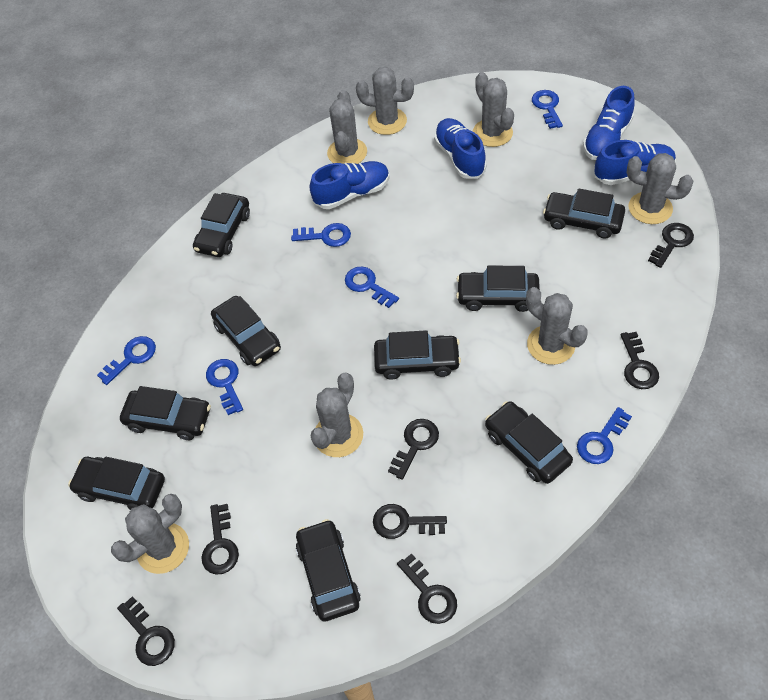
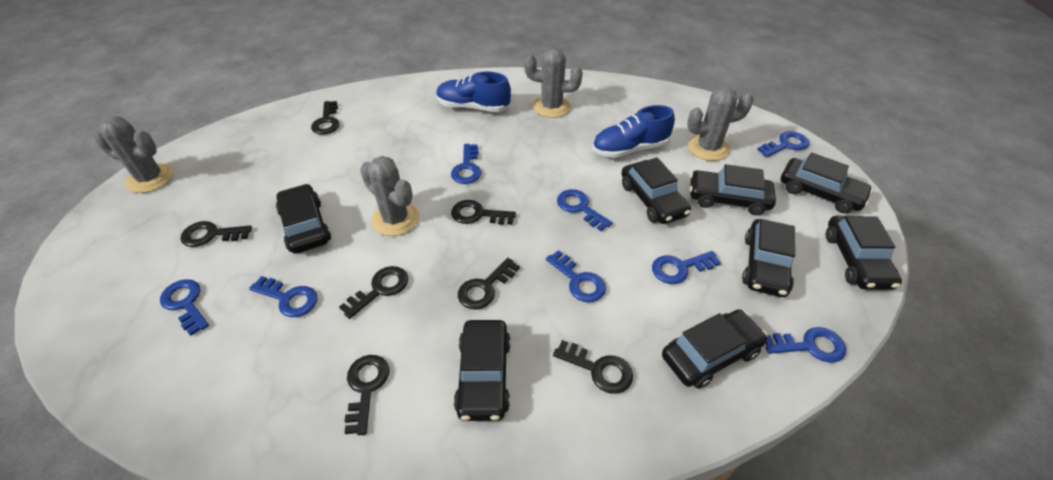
black car: 9 -> 8
blue key: 6 -> 8
blue shoe: 4 -> 2
grey cactus: 7 -> 4

